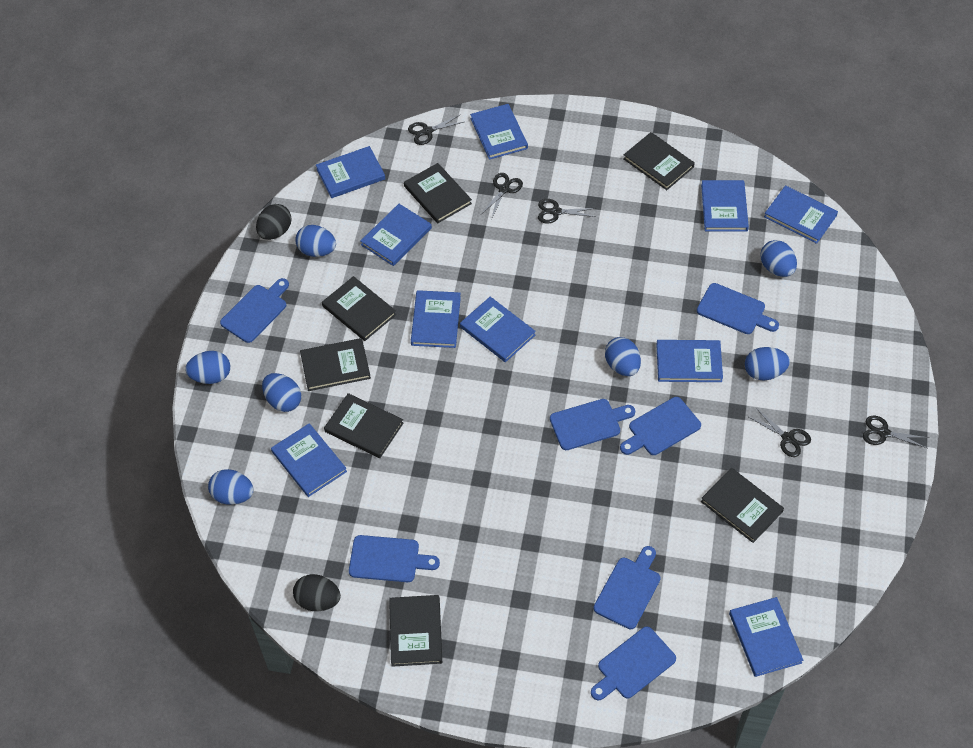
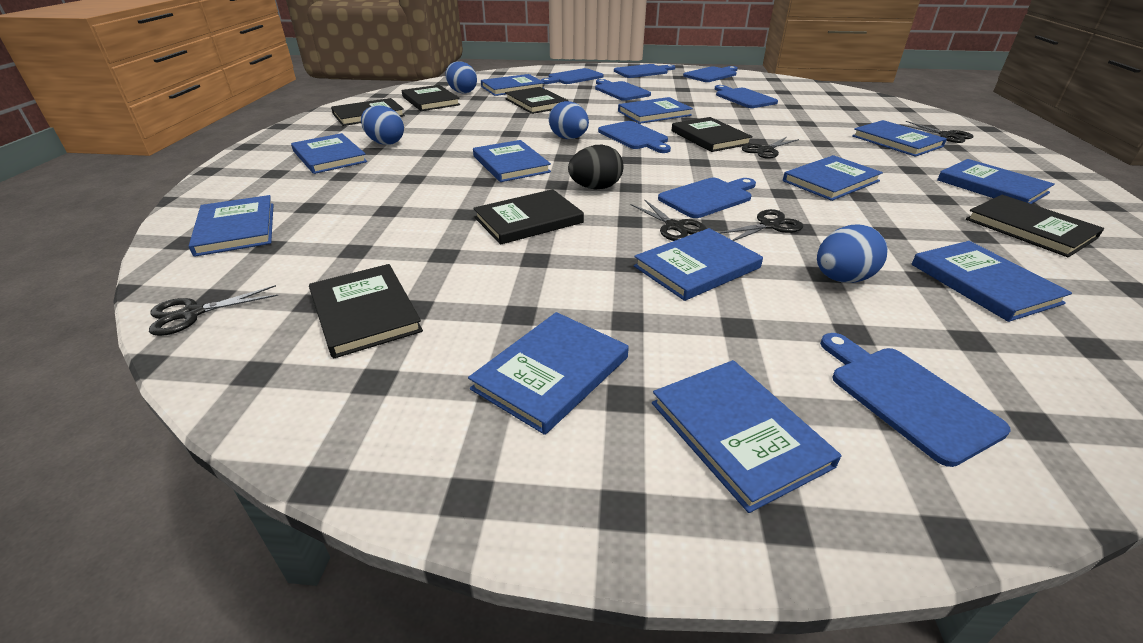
black egg: 2 -> 1
blue book: 10 -> 12
blue cutting board: 7 -> 8
blue egg: 7 -> 4

